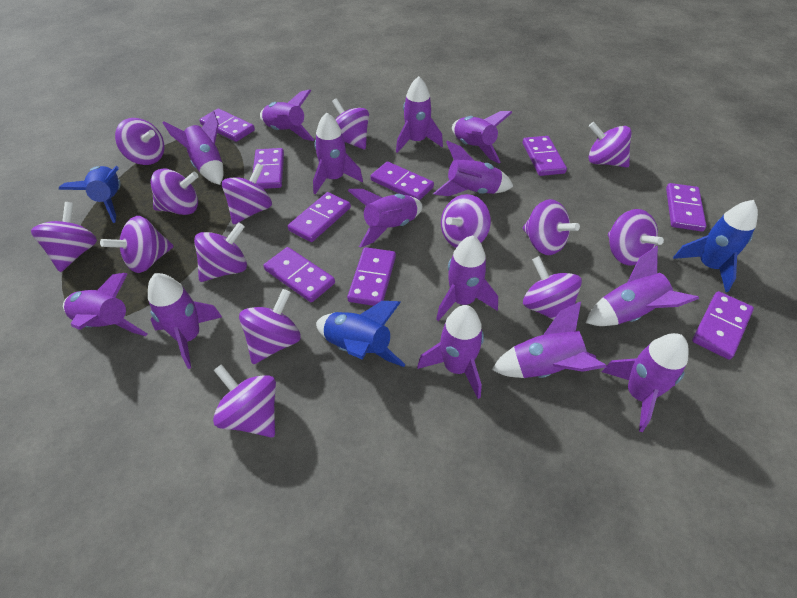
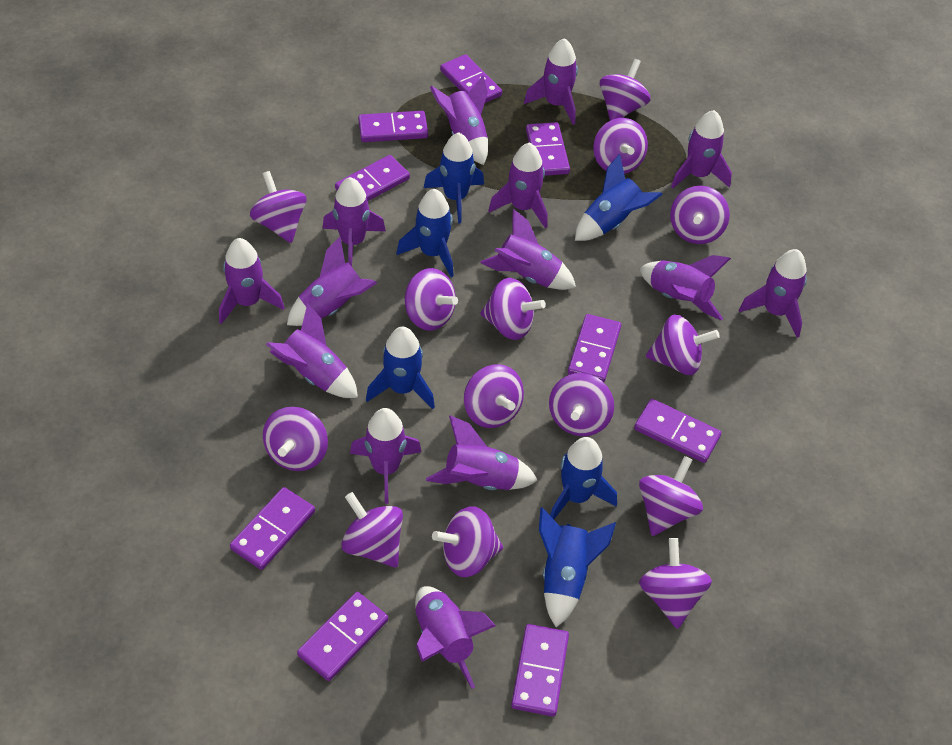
blue rocket: 3 -> 6

